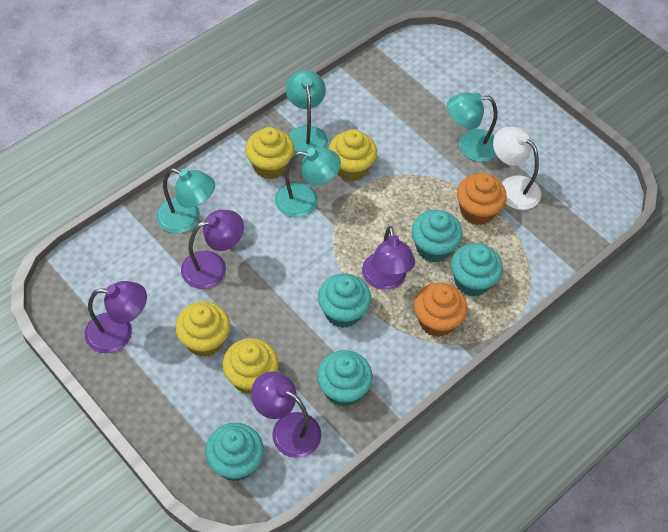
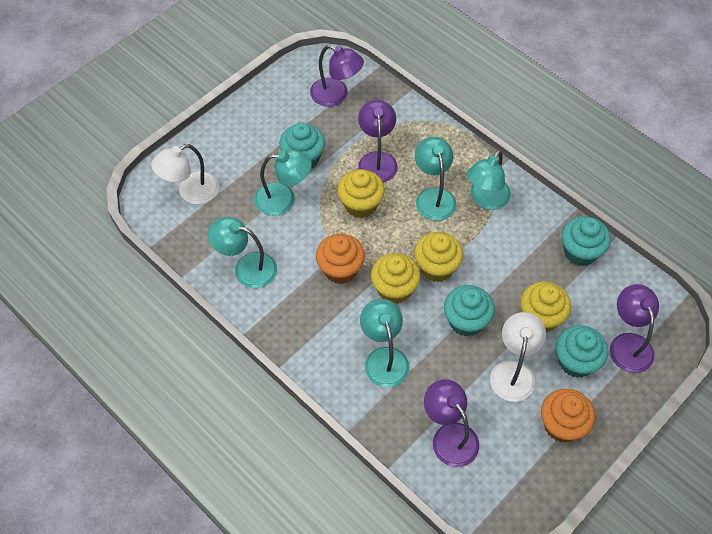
turquoise cupcake: 5 -> 4
turquoise lamp: 4 -> 5
white lamp: 1 -> 2

